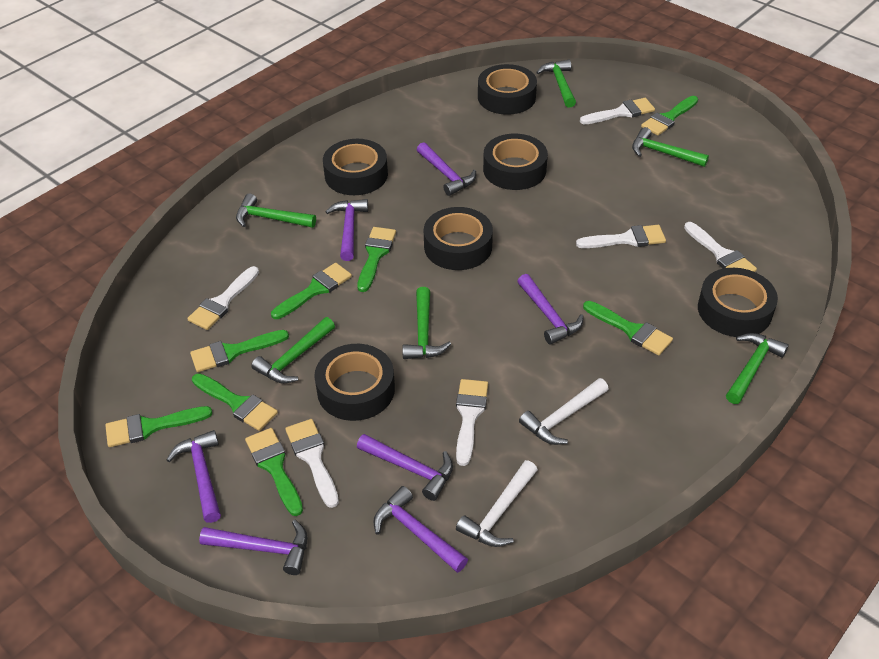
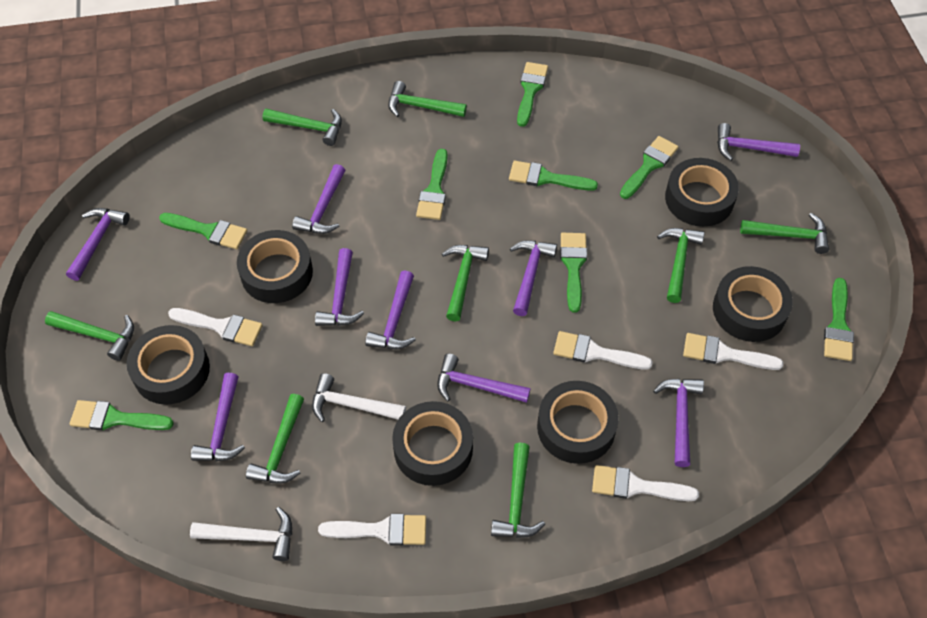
green hammer: 6 -> 8
purple hammer: 7 -> 9
white brush: 6 -> 5

